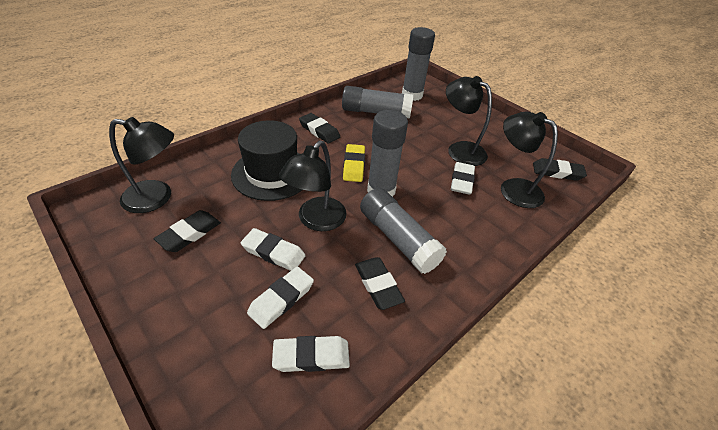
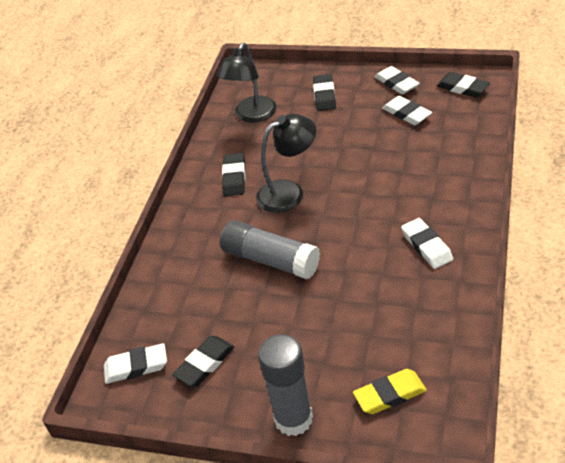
black hat: 1 -> 0
black lamp: 4 -> 2
grey glue stick: 4 -> 2

